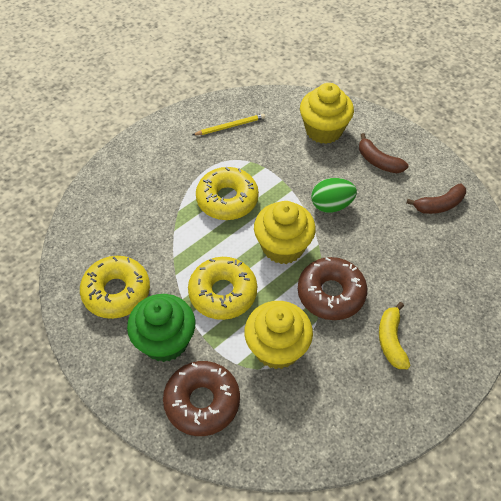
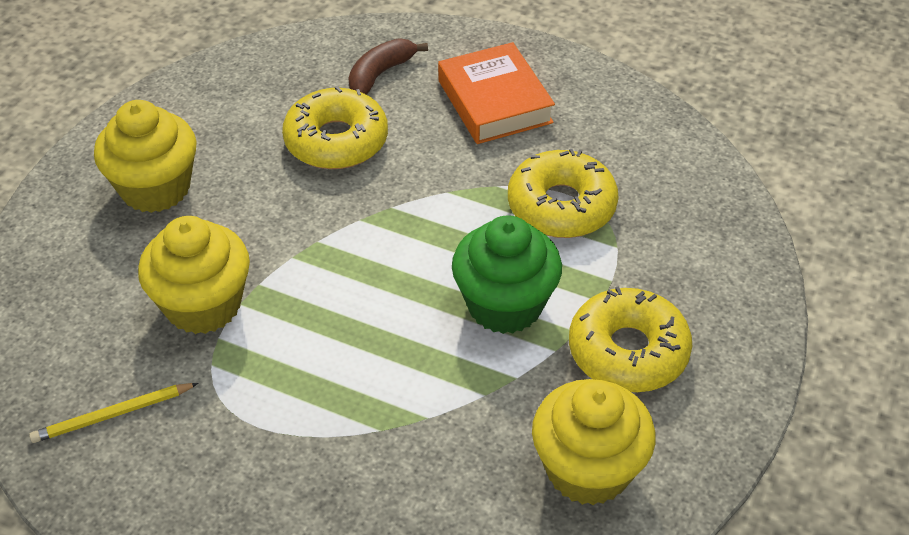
brown banana: 2 -> 1
brown donut: 2 -> 0
green egg: 1 -> 0
orange book: 0 -> 1
yellow banana: 1 -> 0

